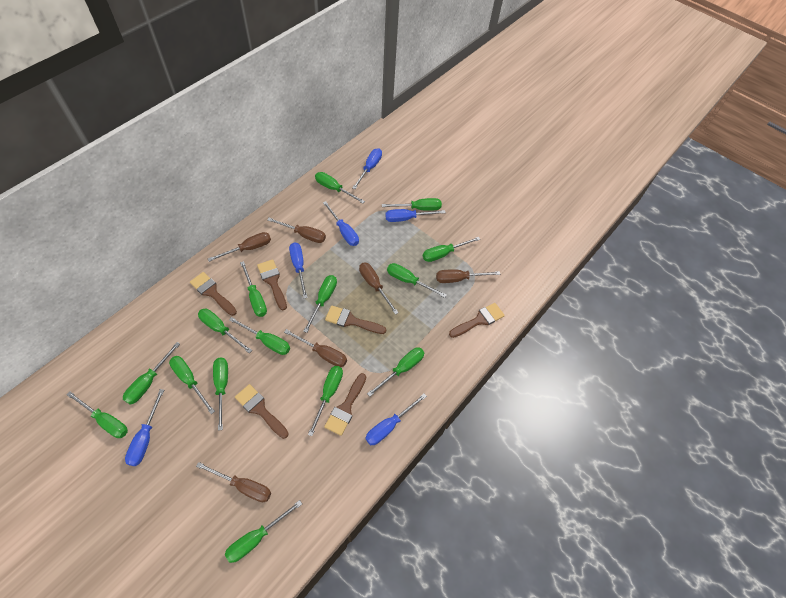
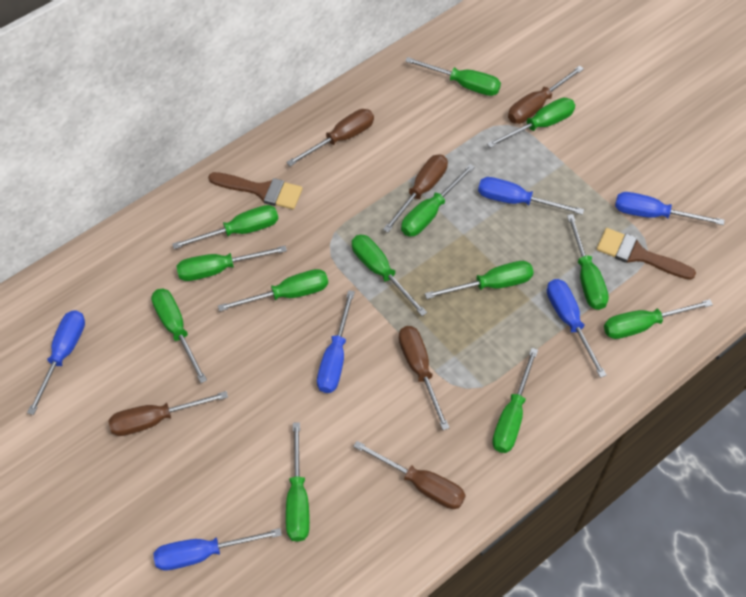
brown brush: 6 -> 2
green screwdriver: 15 -> 13

